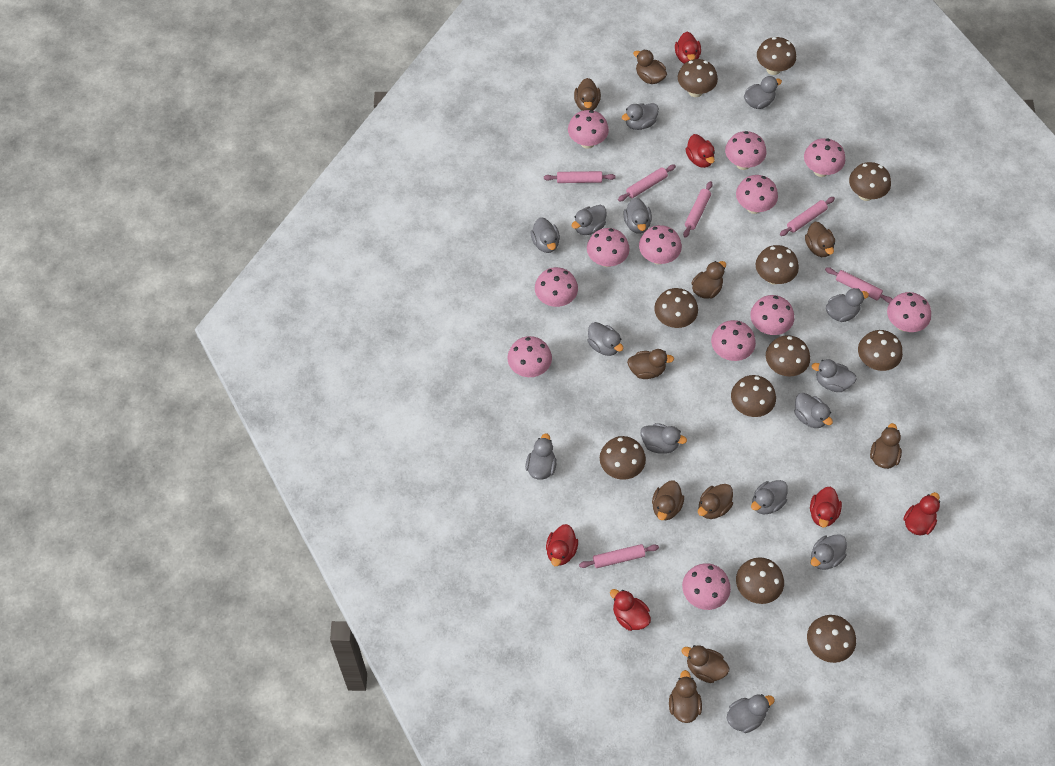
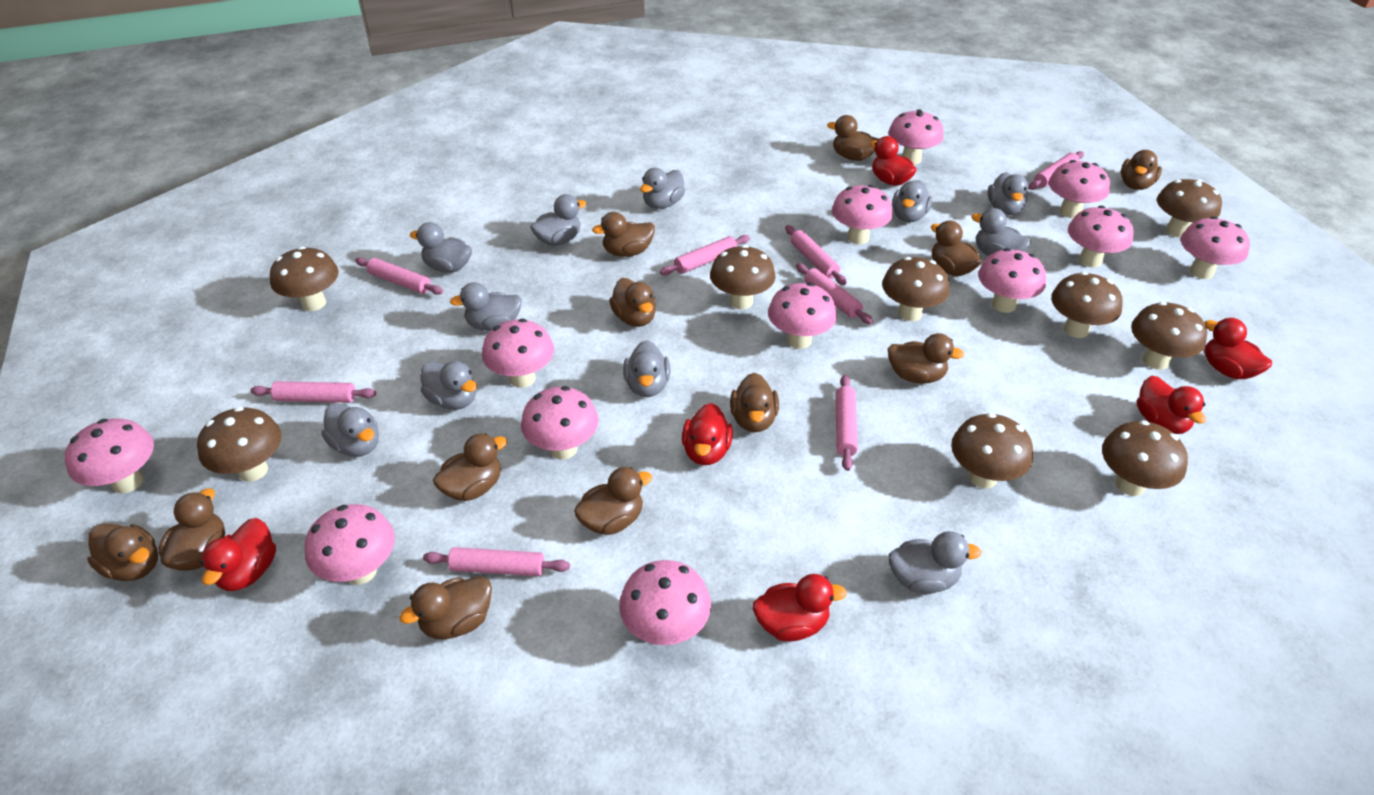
brown duck: 10 -> 12
brown mushroom: 11 -> 9
grey duck: 14 -> 11
pink rolling pin: 6 -> 8

